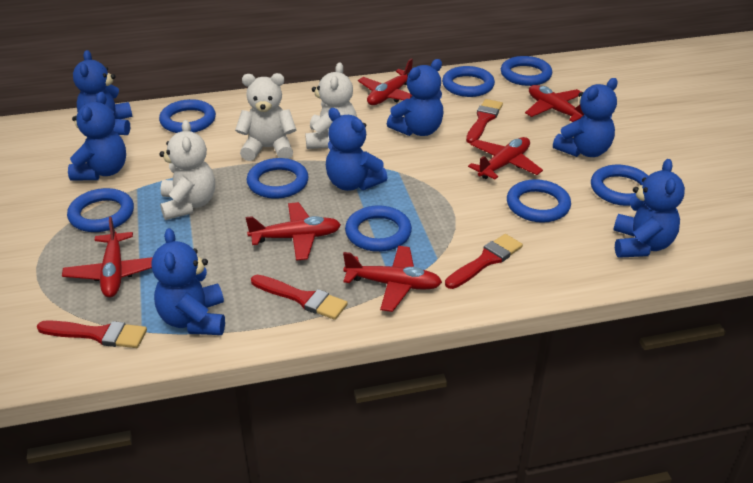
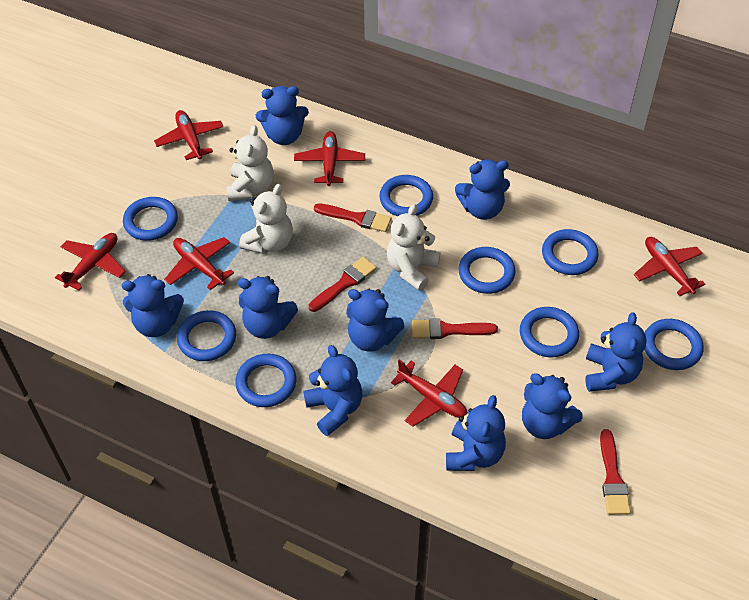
blue teddy bear: 7 -> 9

